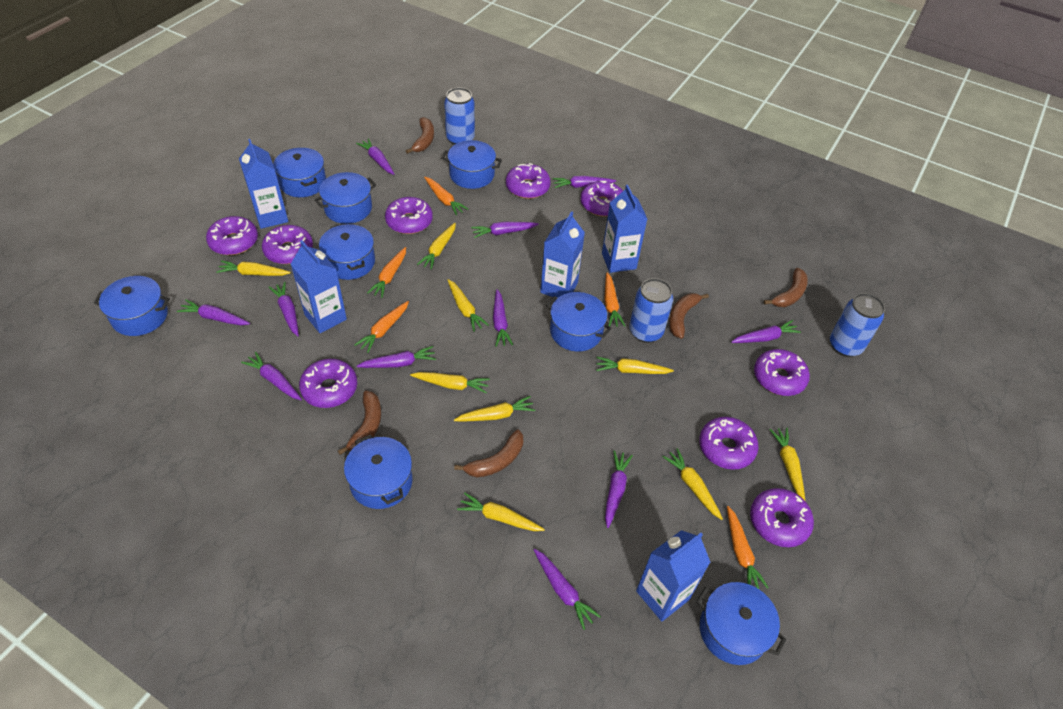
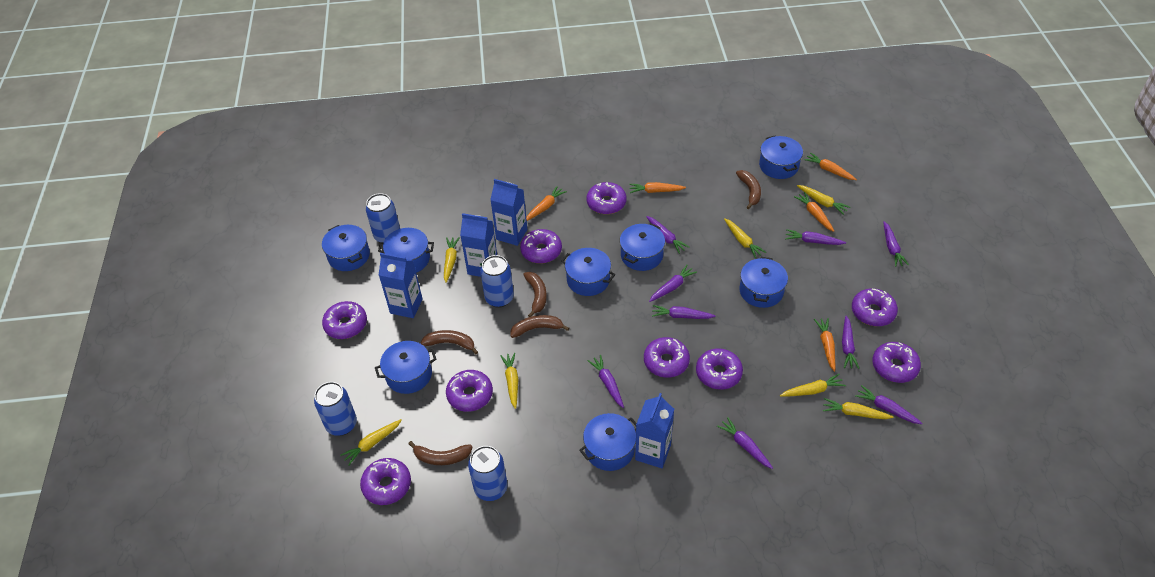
blue can: 3 -> 4
blue carton: 5 -> 4
purple carrot: 11 -> 9
yellow carrot: 9 -> 7

